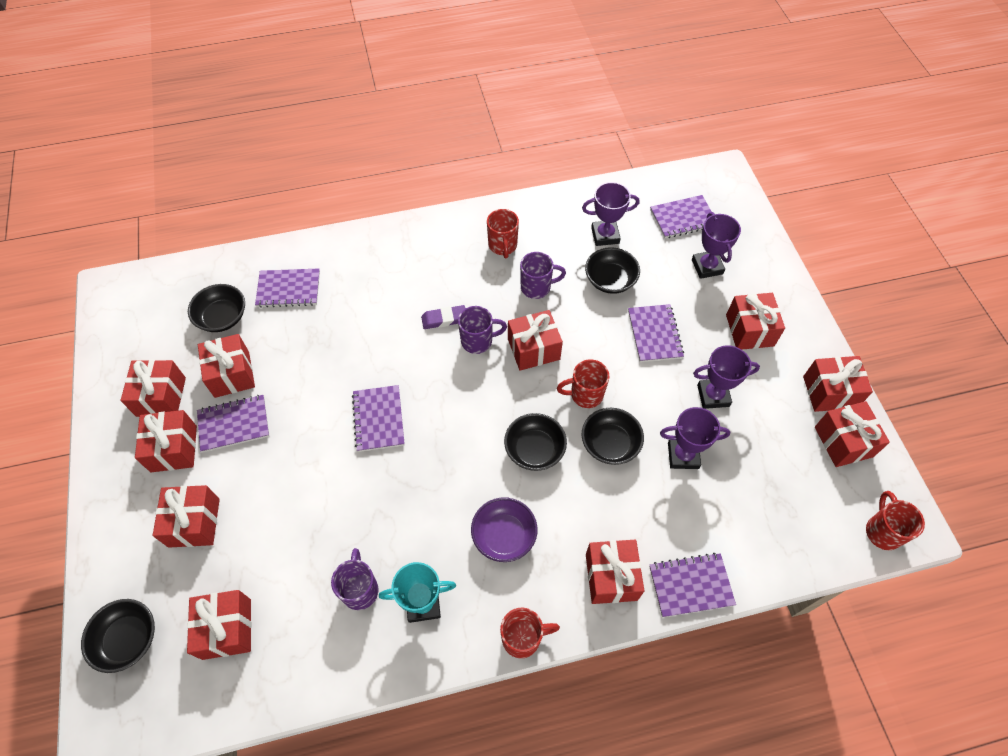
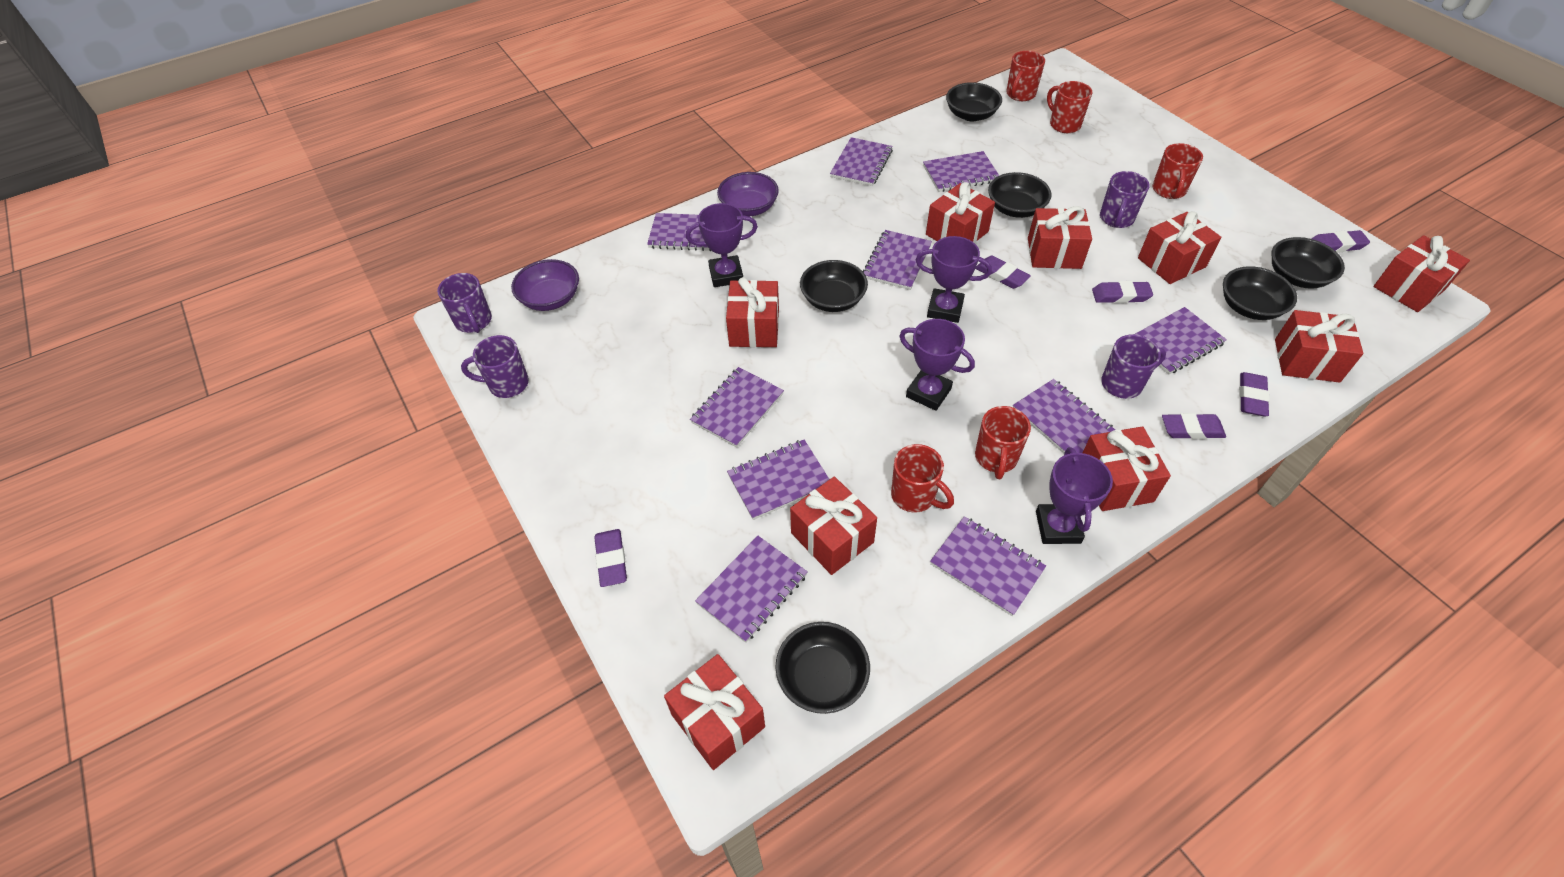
black bowl: 5 -> 6
purple bowl: 1 -> 2
purple eraser: 1 -> 6
purple mug: 3 -> 4
purple notebook: 6 -> 10
red gift: 10 -> 9
red mug: 4 -> 5
turquoise trophy: 1 -> 0

